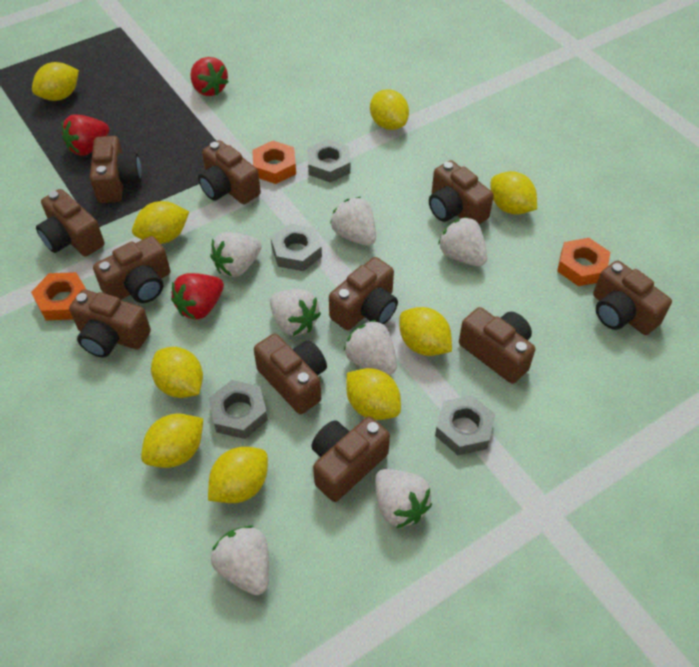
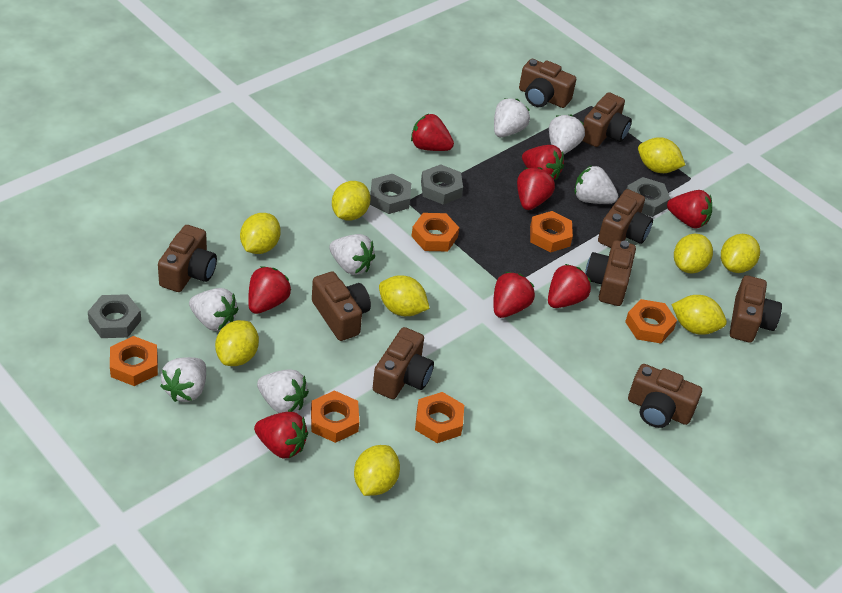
brown camera: 11 -> 9
orange nut: 3 -> 6
red strawberry: 3 -> 8

